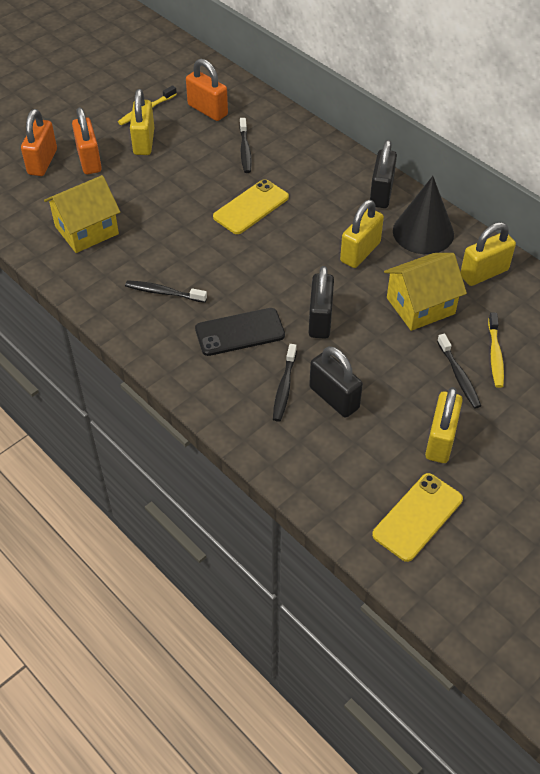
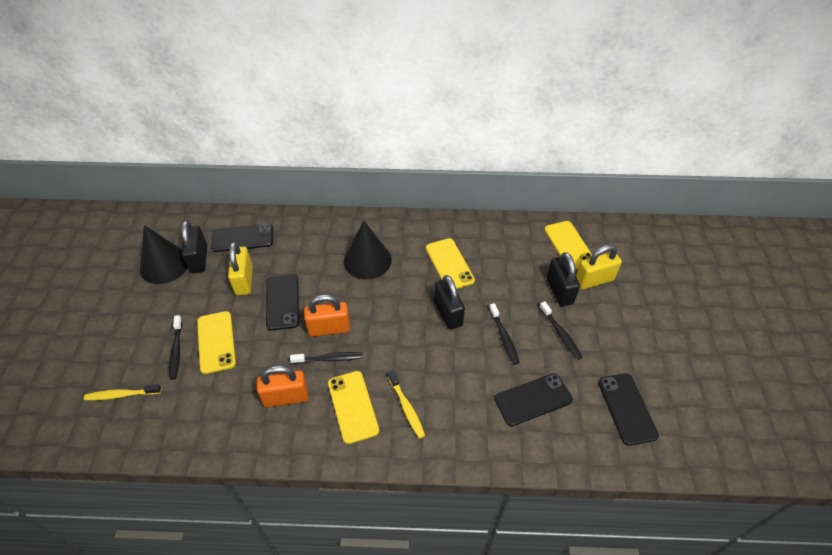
black cone: 1 -> 2
black phone: 1 -> 4
orange padlock: 3 -> 2
yellow house: 2 -> 0
yellow padlock: 4 -> 2
yellow phone: 2 -> 4

